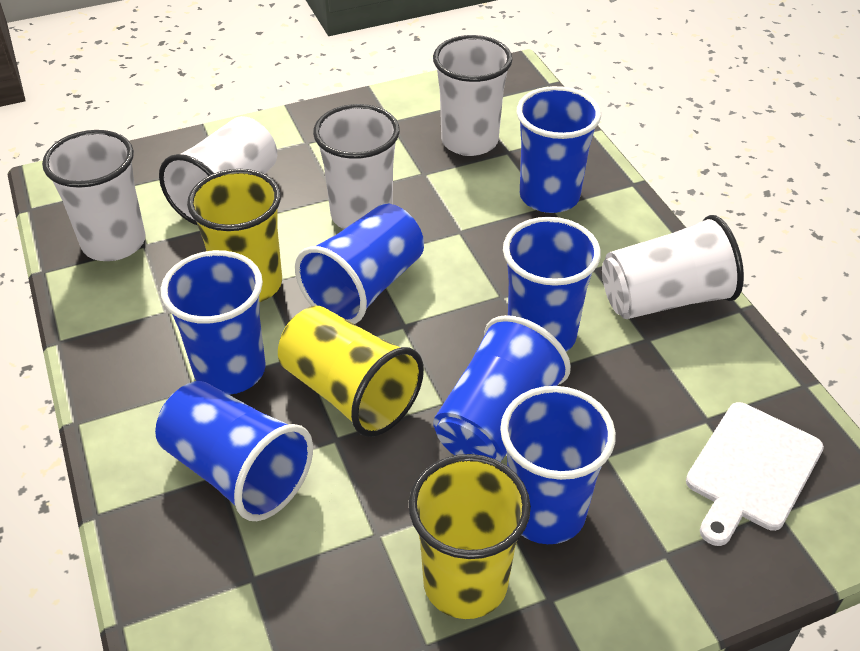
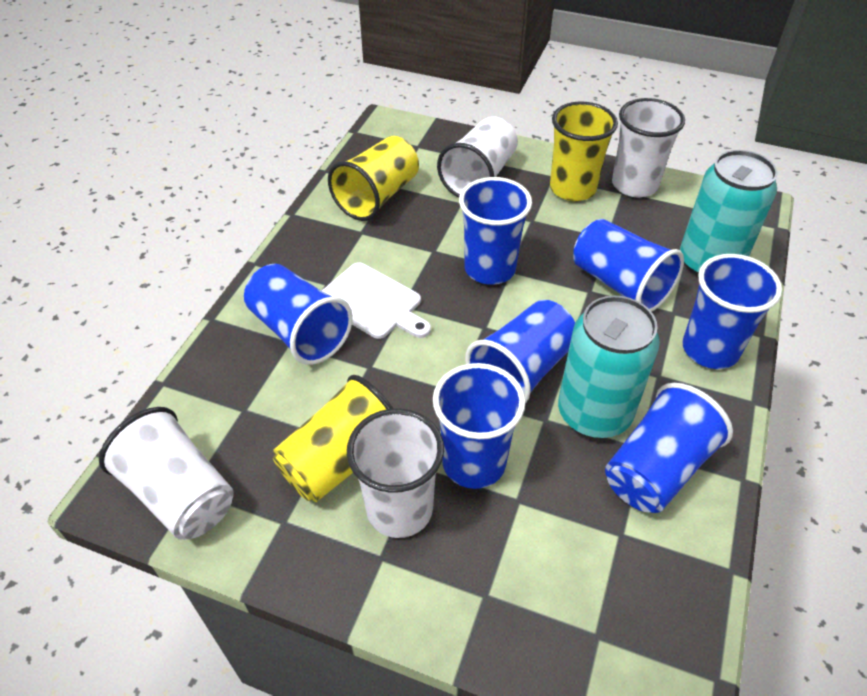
turquoise can: 0 -> 2
white cup: 5 -> 4

